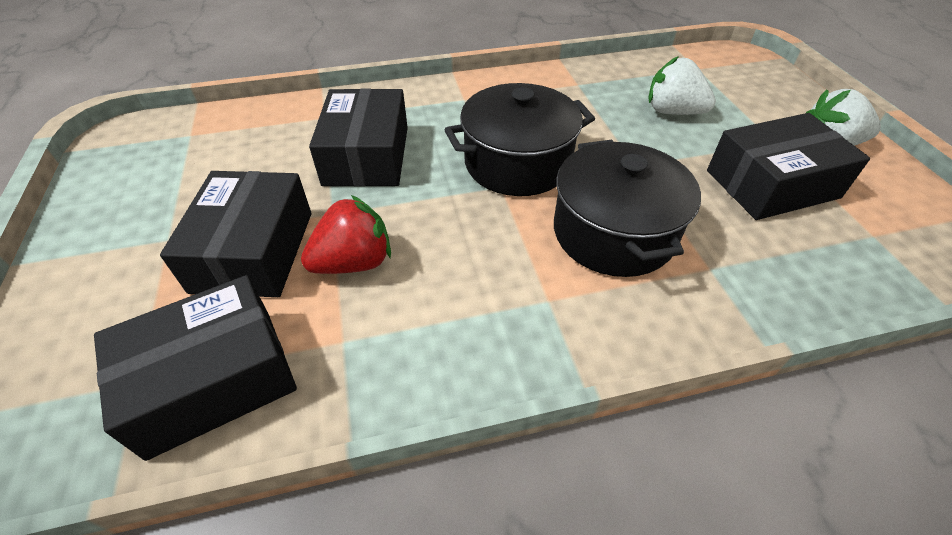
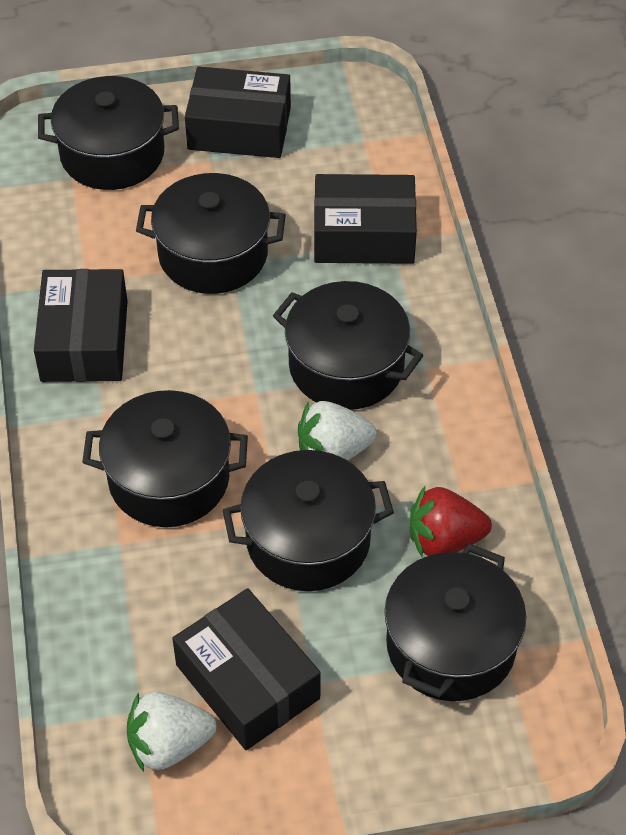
black pot: 2 -> 6

